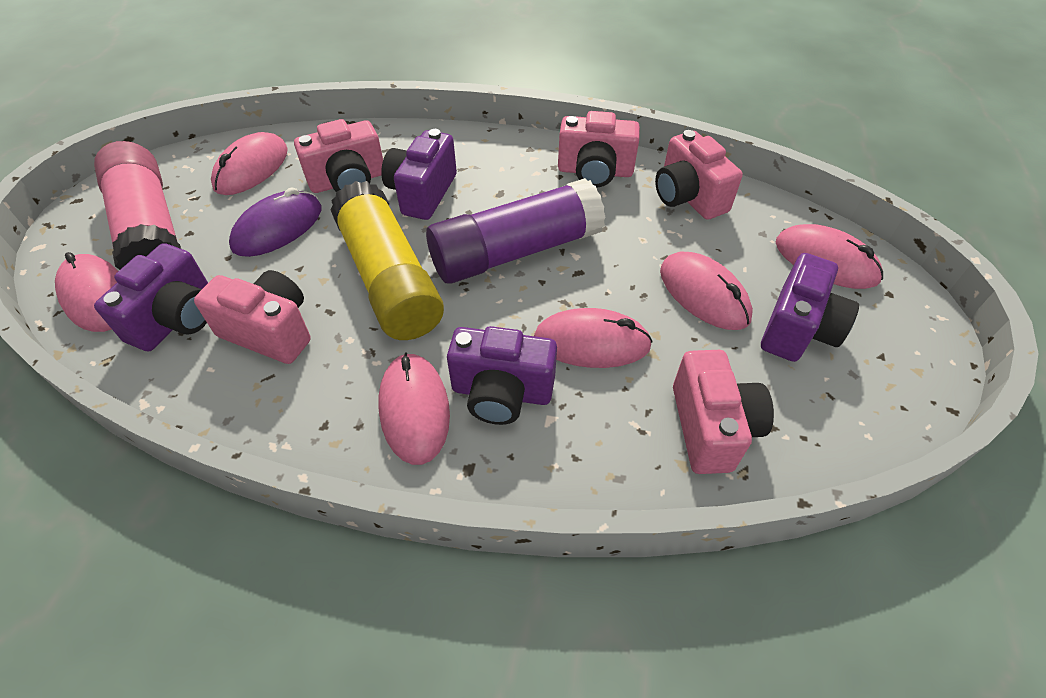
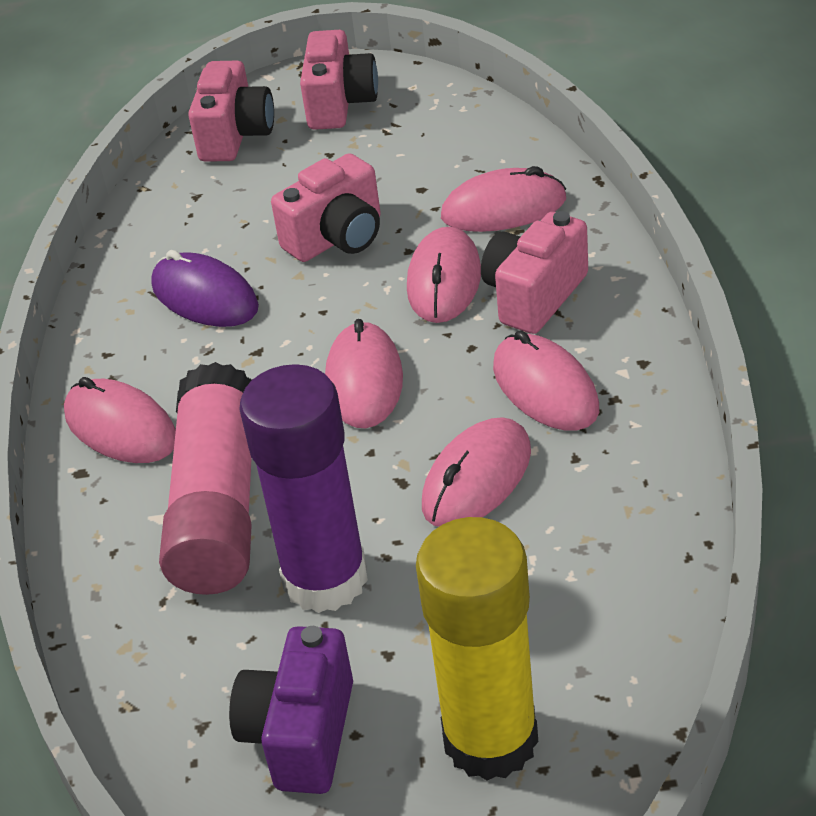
pink camera: 5 -> 4
purple camera: 4 -> 1

